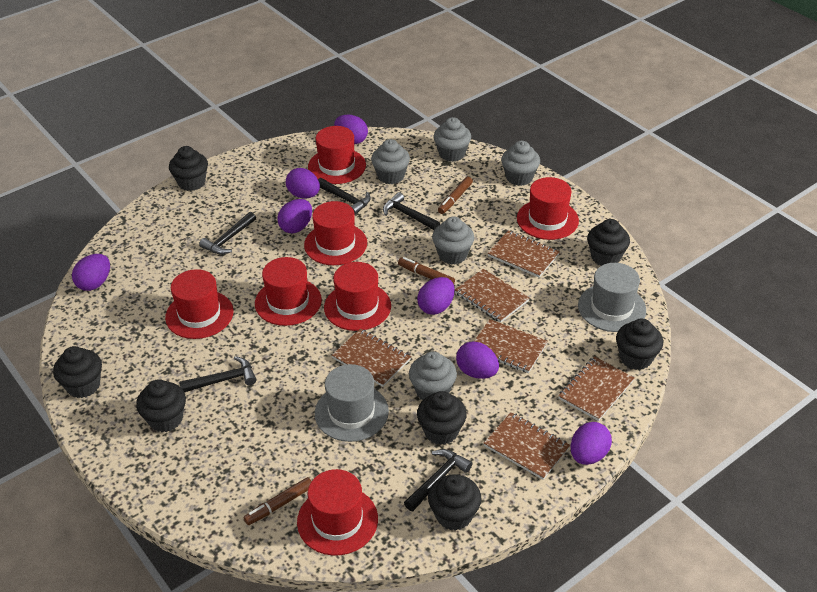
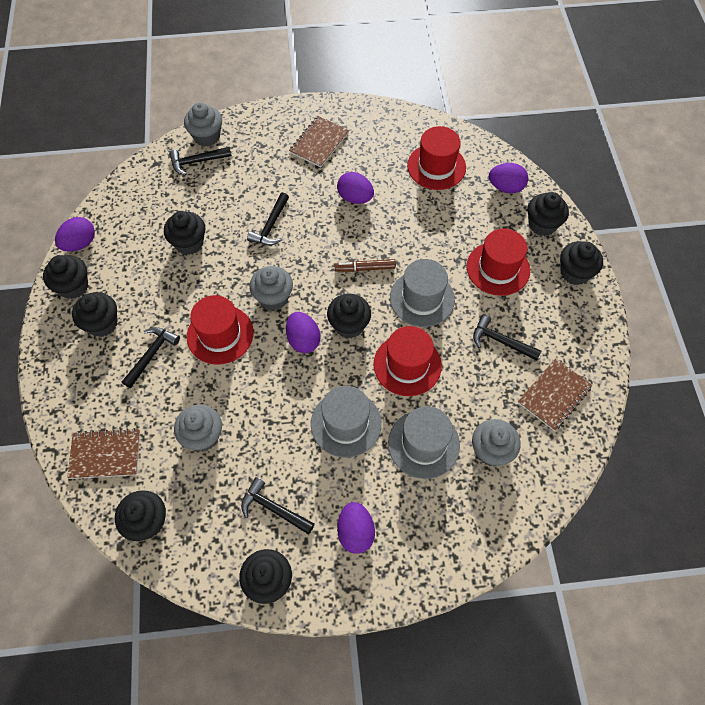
black cupcake: 7 -> 8
brown marker: 3 -> 1
brown notebook: 6 -> 3
grey cupcake: 5 -> 4
grey hat: 2 -> 3
purple egg: 7 -> 5
red hat: 7 -> 4

